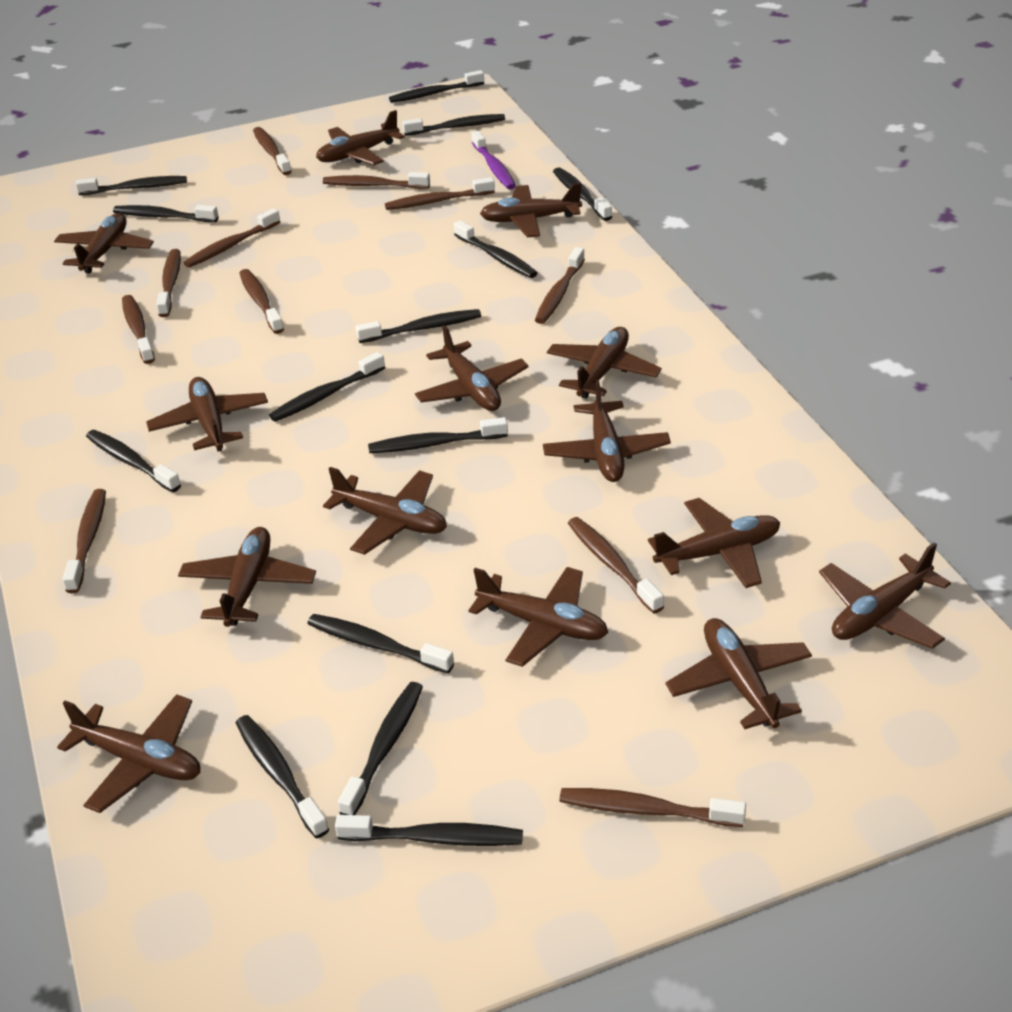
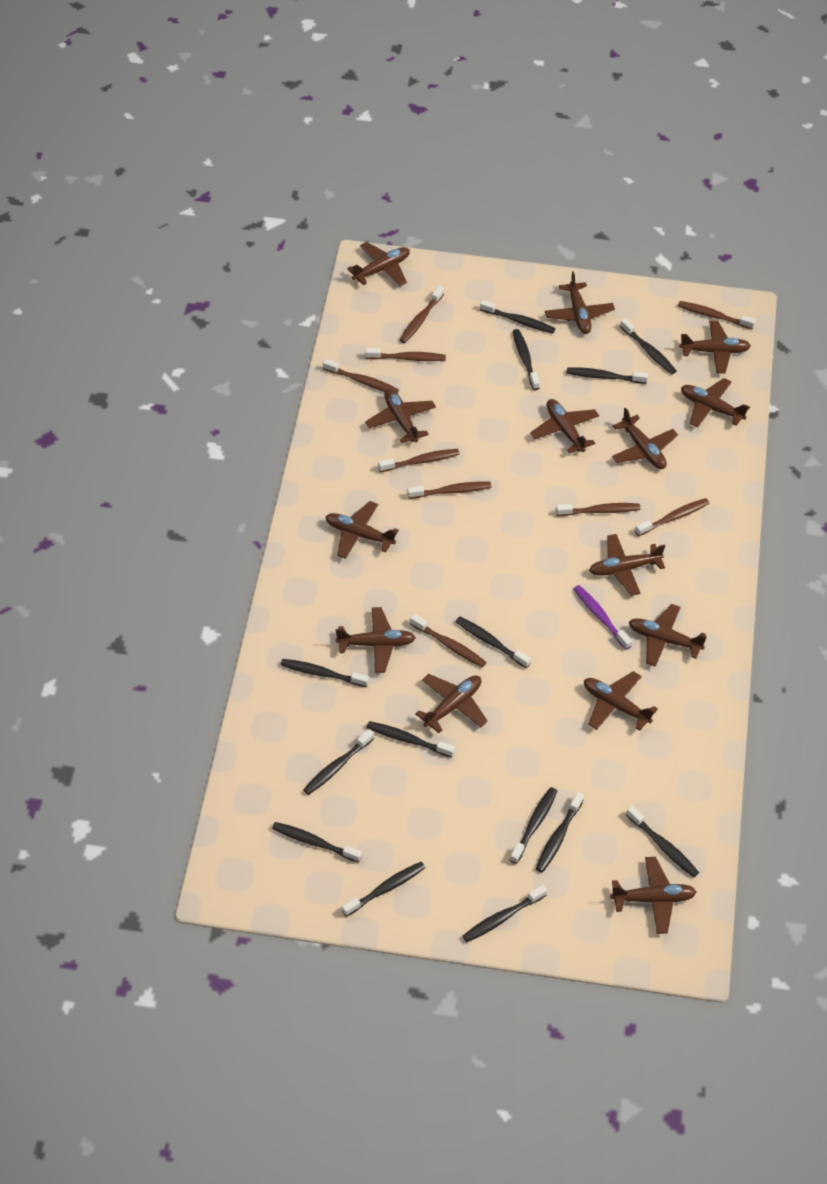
brown toothbrush: 11 -> 9

